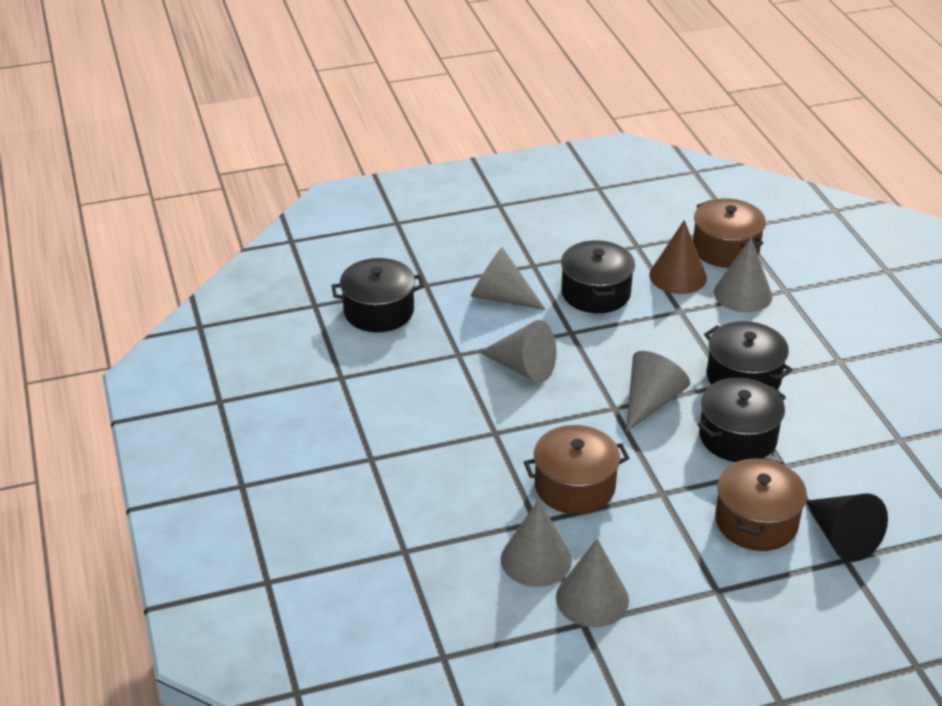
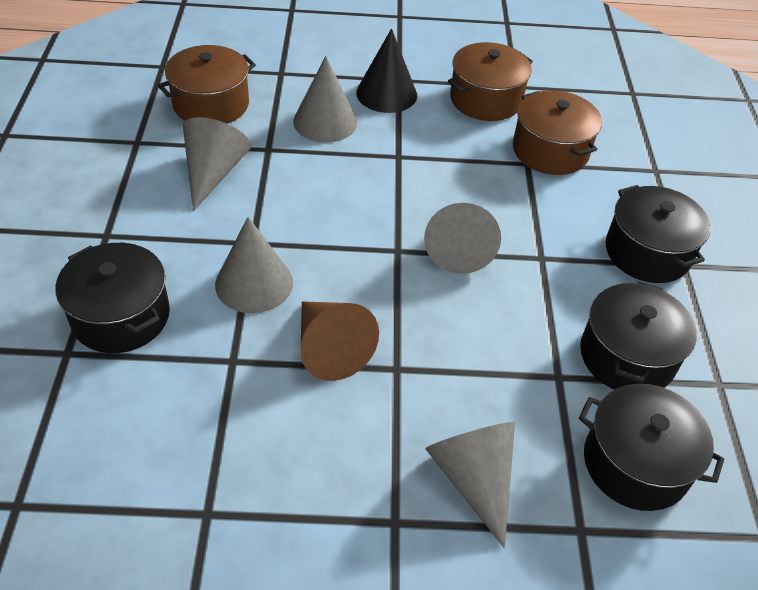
grey cone: 6 -> 5

